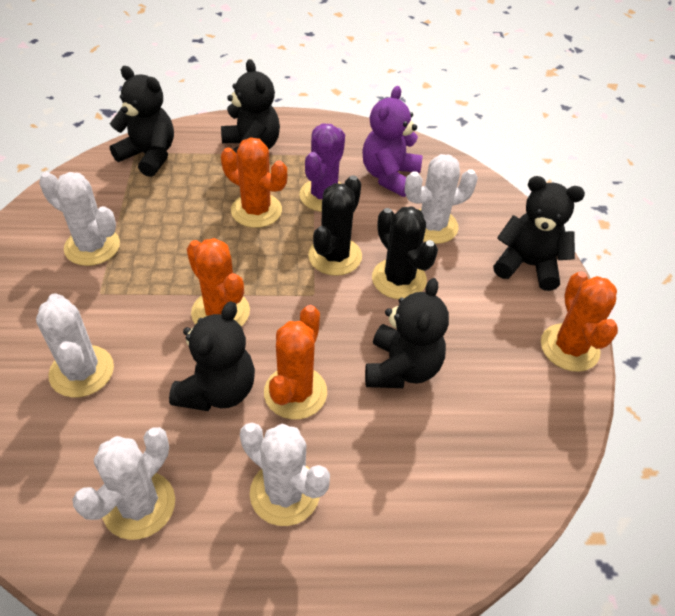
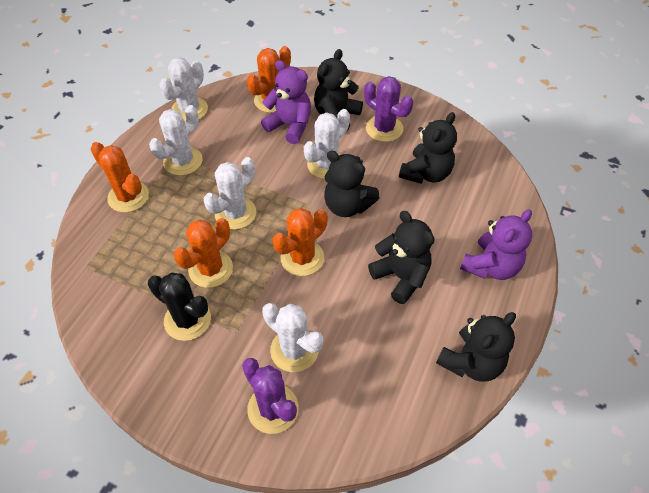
black cactus: 2 -> 1
purple cactus: 1 -> 2
purple teddy bear: 1 -> 2

